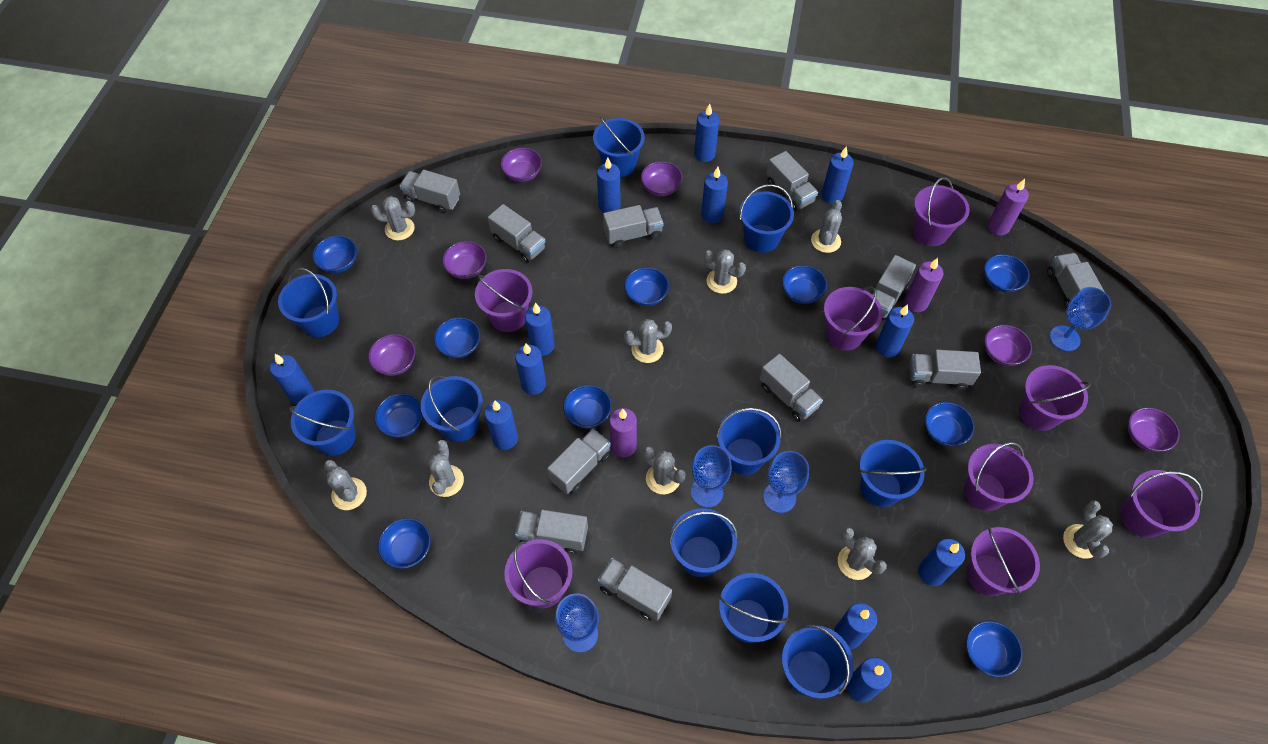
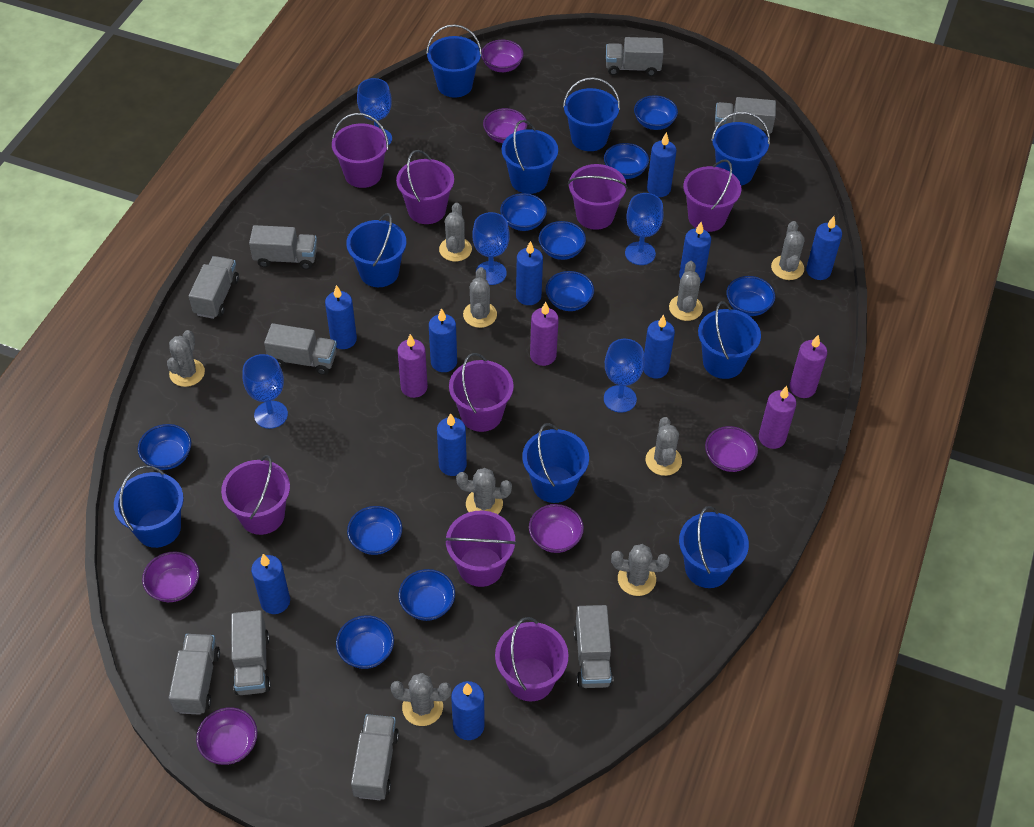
blue bucket: 10 -> 9
blue candle: 12 -> 10
blue goblet: 4 -> 5
grey truck: 11 -> 9
purple candle: 3 -> 4

